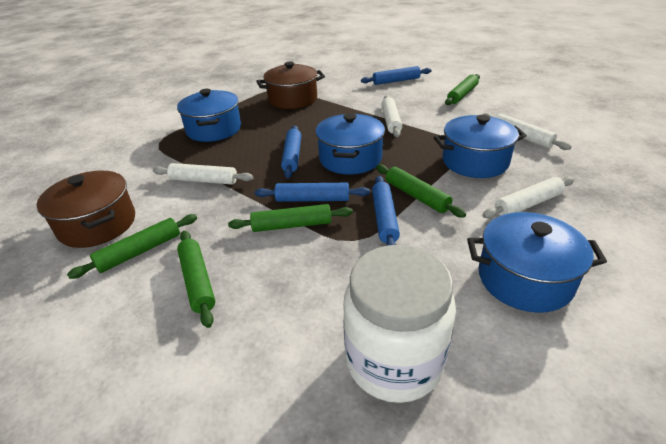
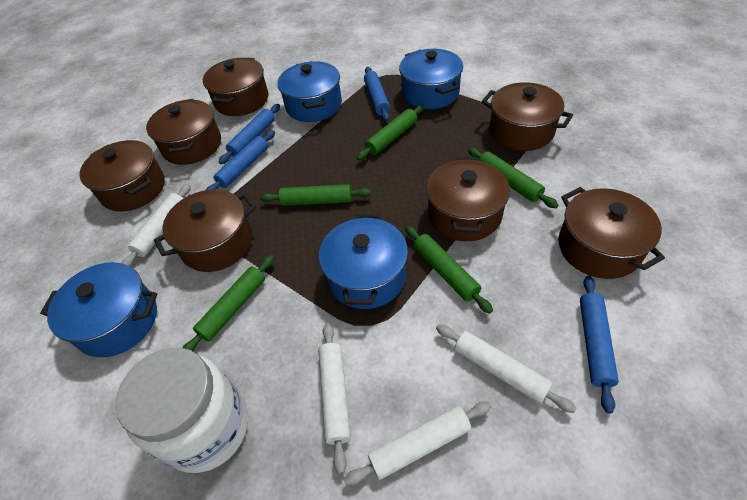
brown pot: 2 -> 7

